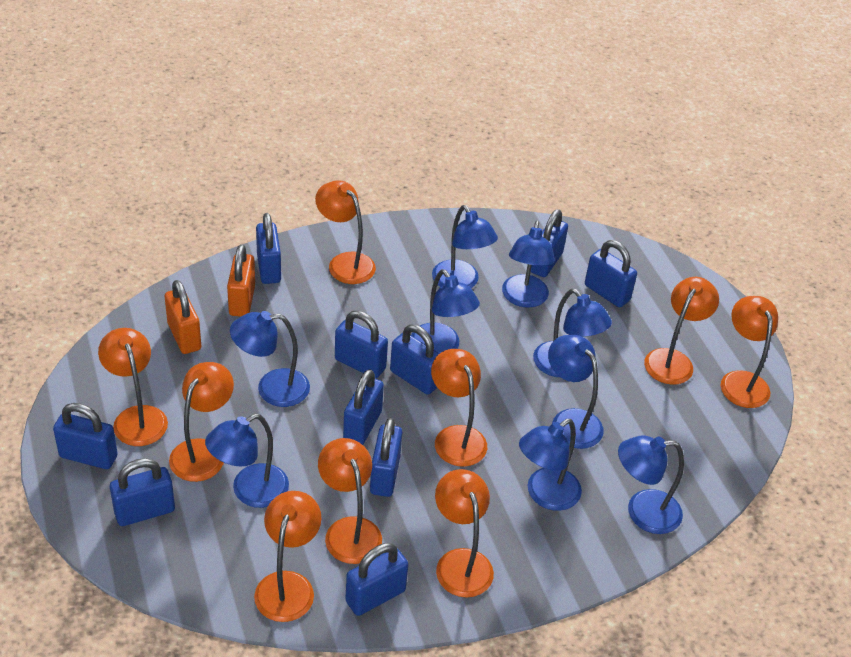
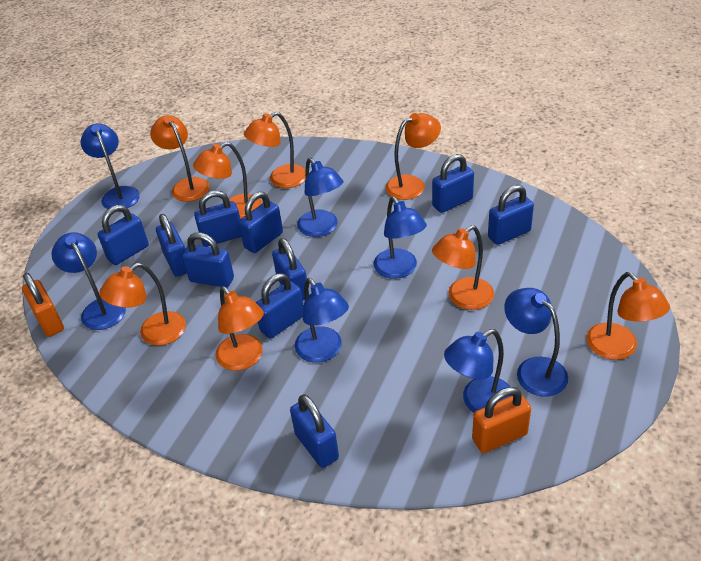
blue lamp: 9 -> 7
orange lamp: 9 -> 8

